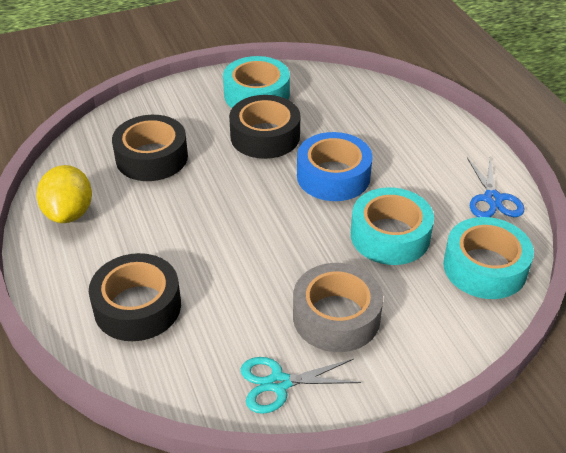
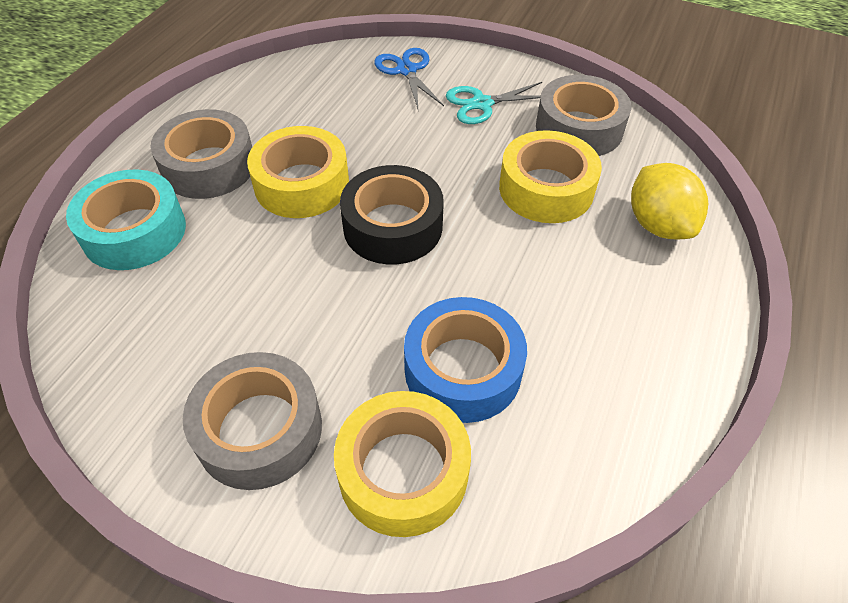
black tape: 3 -> 1
grey tape: 1 -> 3
turquoise tape: 3 -> 1
yellow tape: 0 -> 3

